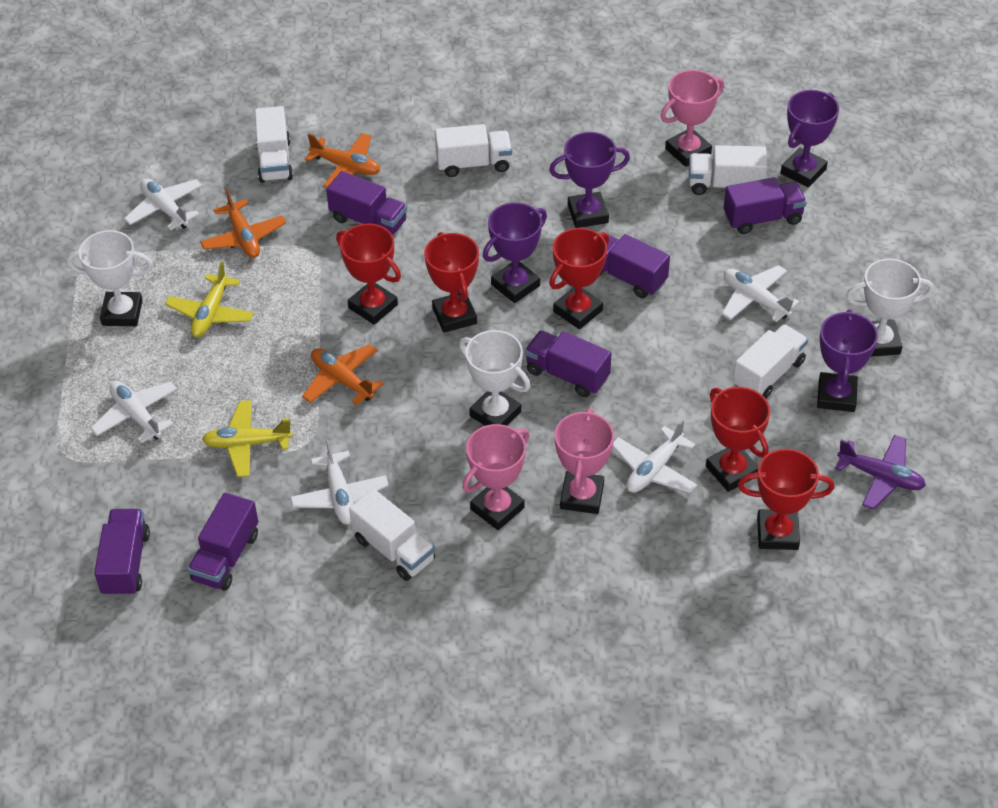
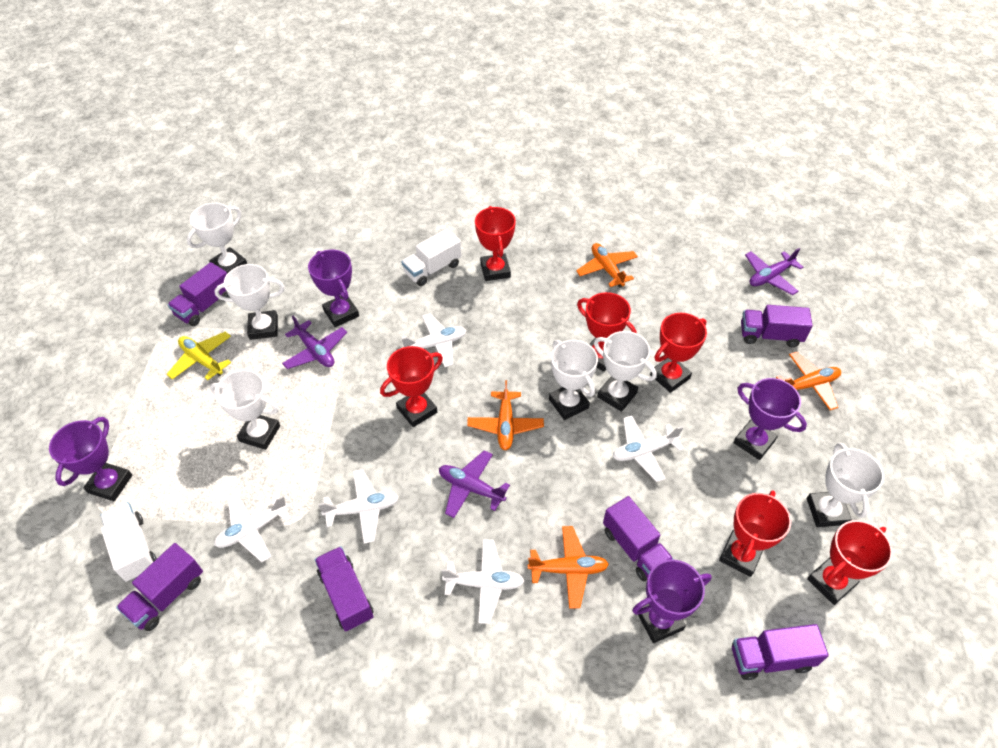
orange plane: 3 -> 4
pink trophy: 3 -> 0
purple plane: 1 -> 3
red trophy: 5 -> 6
white trophy: 3 -> 6
white truck: 5 -> 2
yellow plane: 2 -> 1

